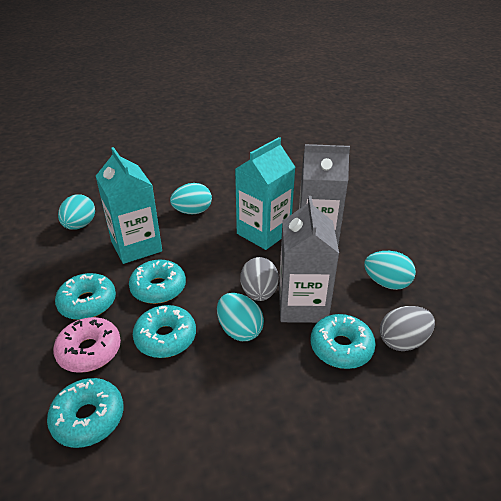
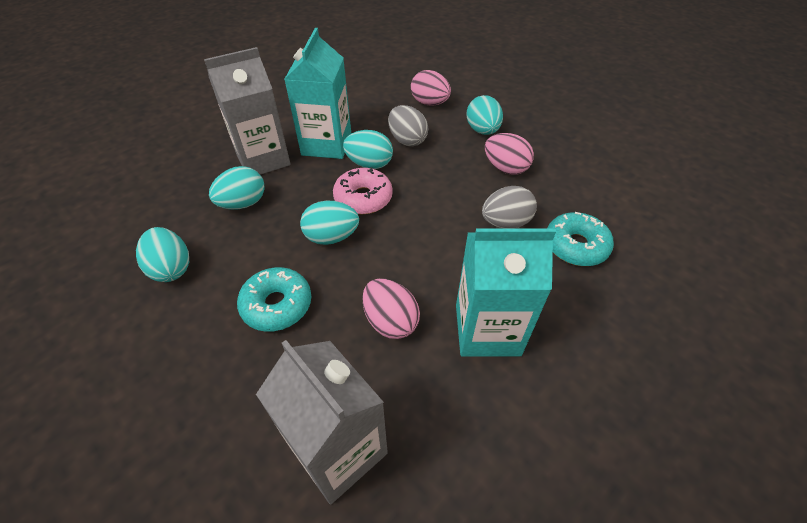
pink egg: 0 -> 3
turquoise donut: 5 -> 2
turquoise egg: 4 -> 5

